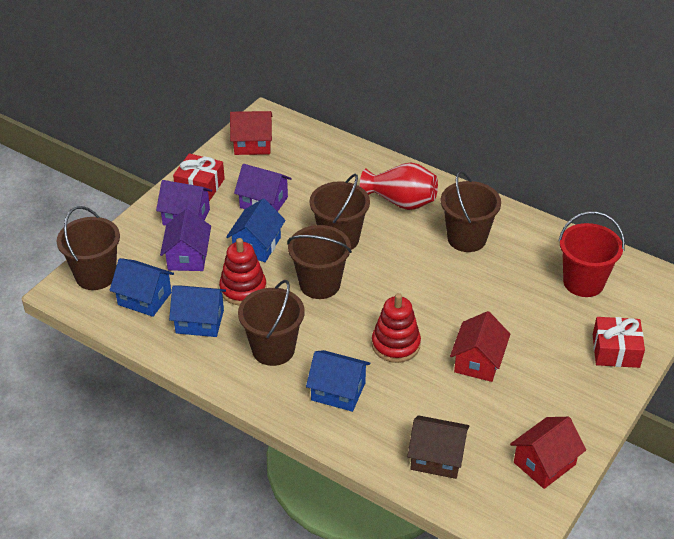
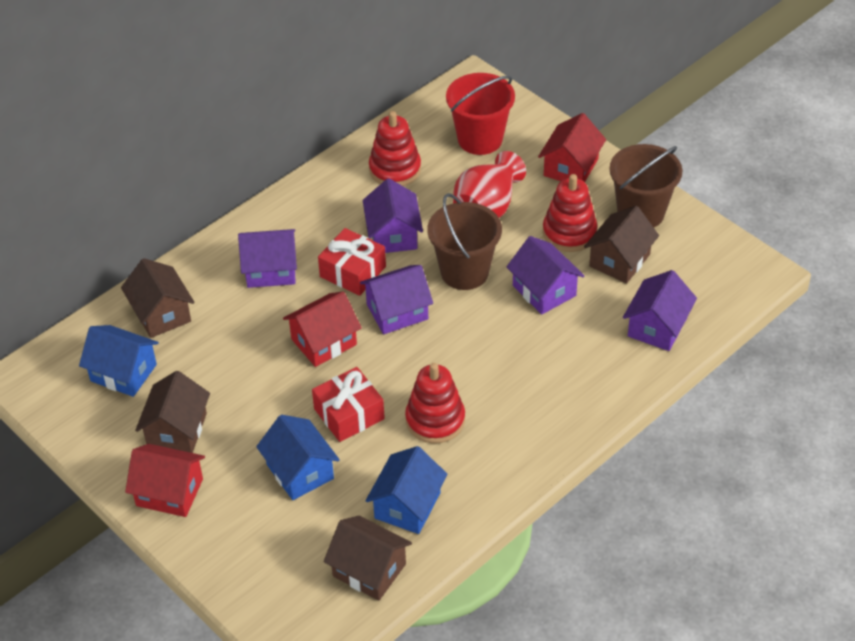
blue house: 4 -> 3
brown bucket: 5 -> 2
brown house: 1 -> 4
purple house: 3 -> 5
red stacking toy: 2 -> 3

